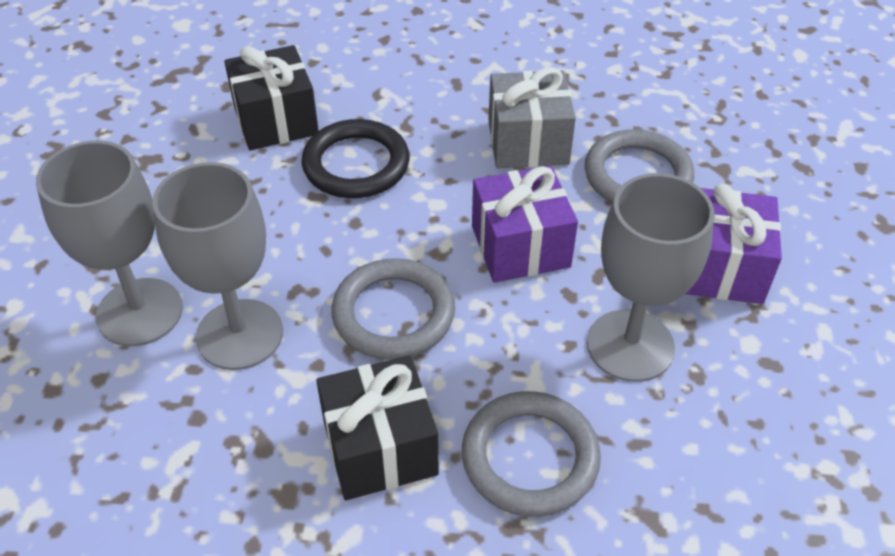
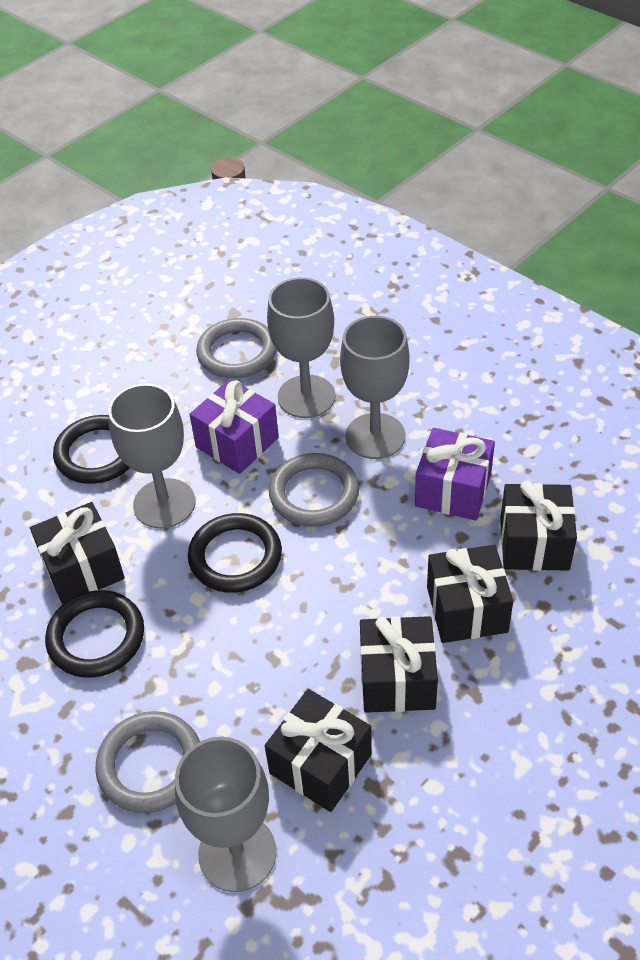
black gift: 2 -> 5
black ring: 1 -> 3
grey gift: 1 -> 0
grey goblet: 3 -> 4

